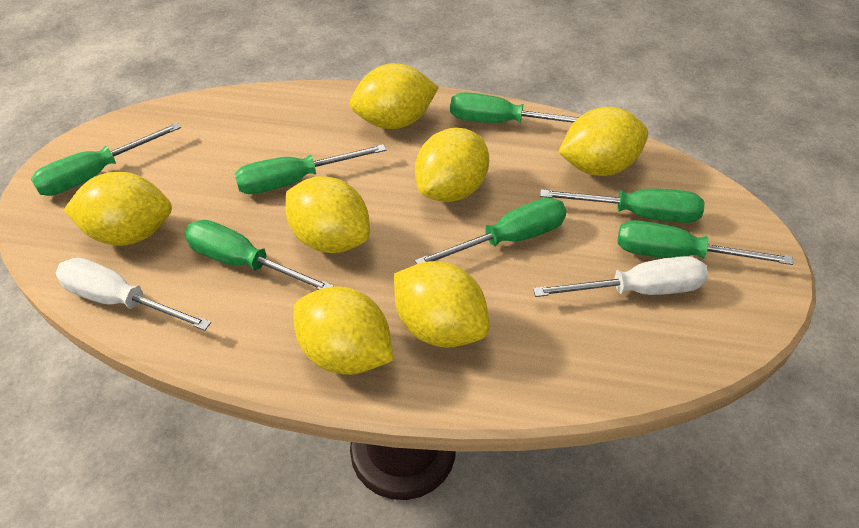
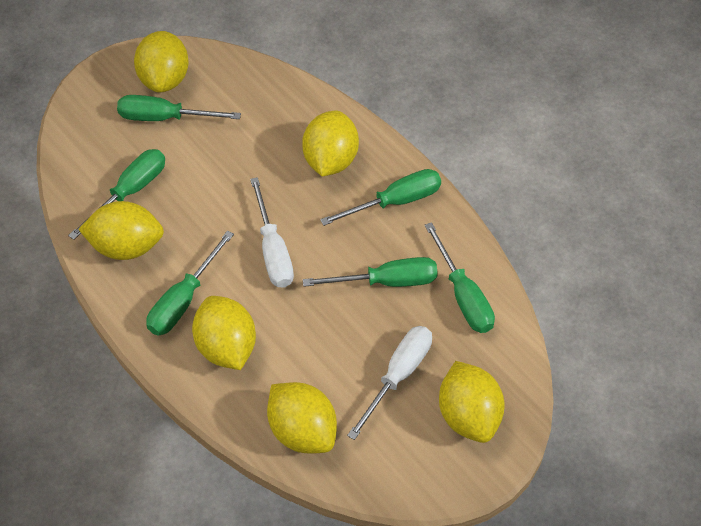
green screwdriver: 7 -> 6
yellow lemon: 7 -> 6

